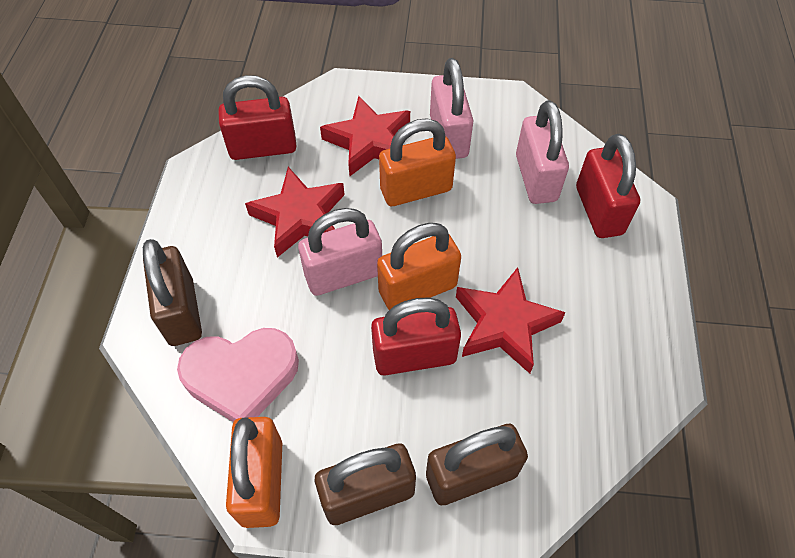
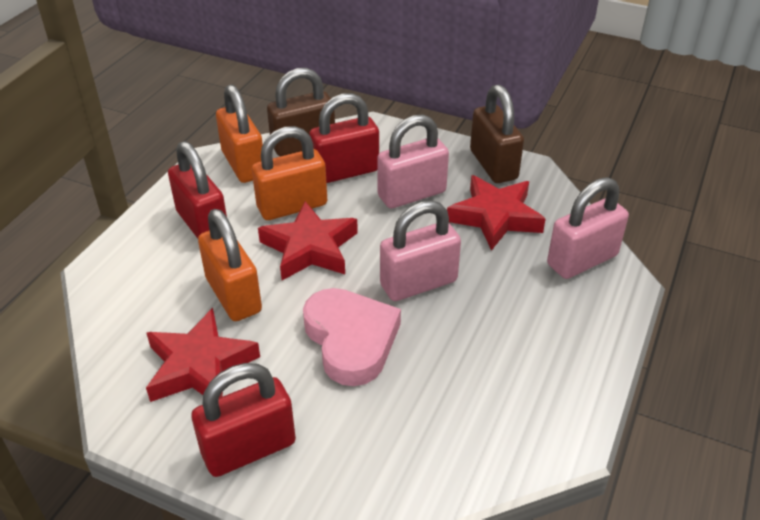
brown padlock: 3 -> 2

